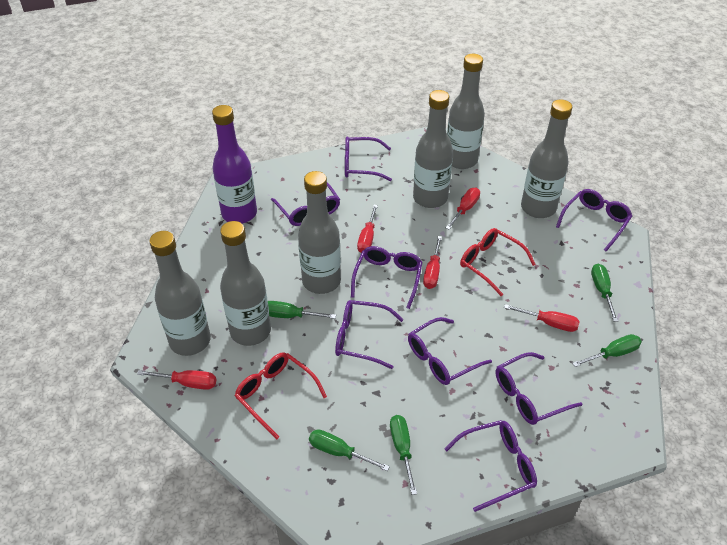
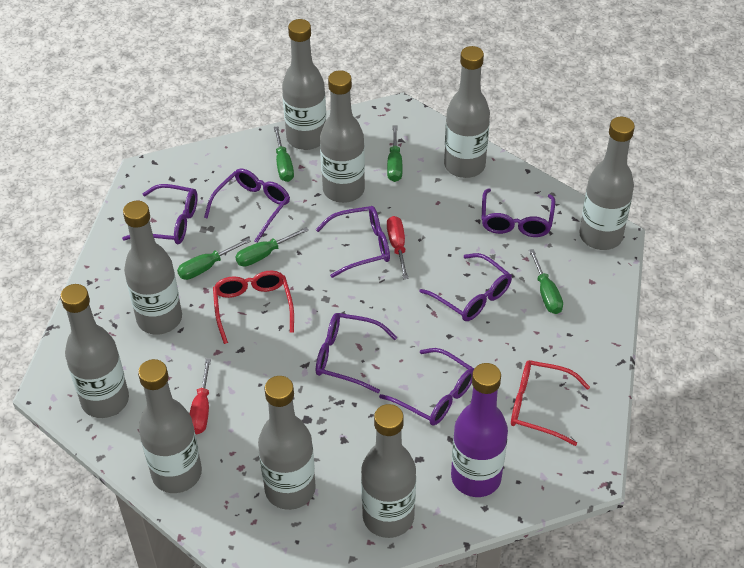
grey bottle: 6 -> 9
purple glasses: 8 -> 7
red screwdriver: 5 -> 2

